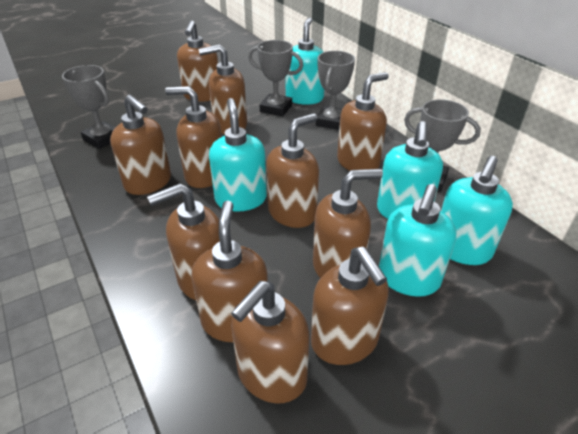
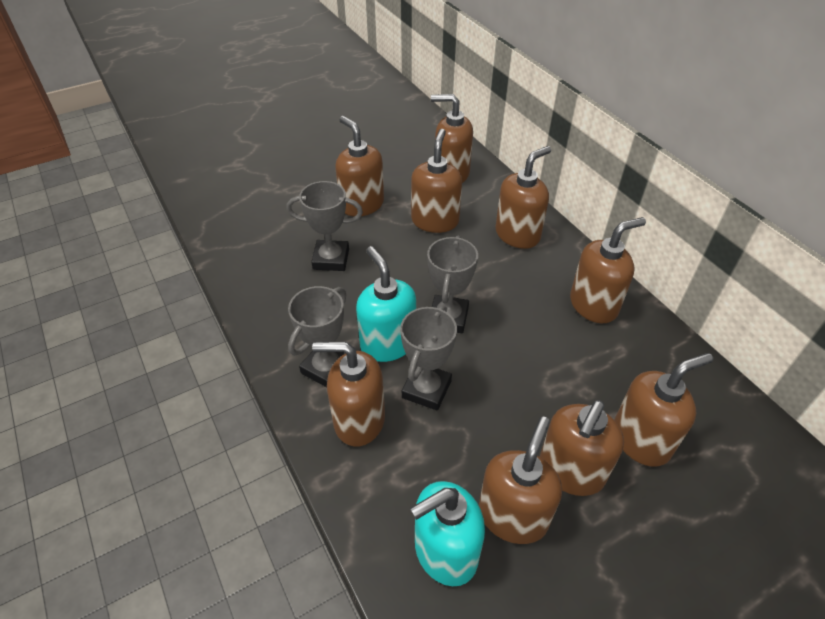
brown soap dispenser: 11 -> 9
turquoise soap dispenser: 5 -> 2

